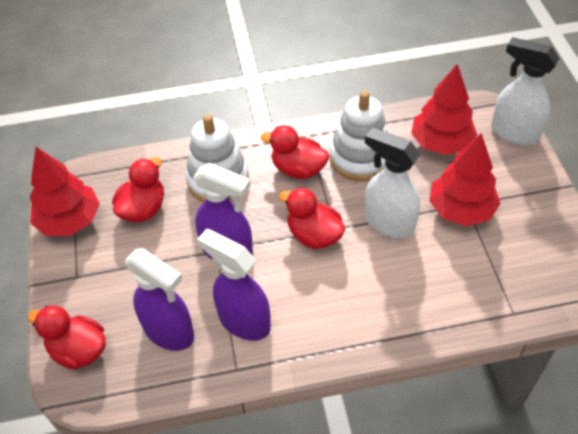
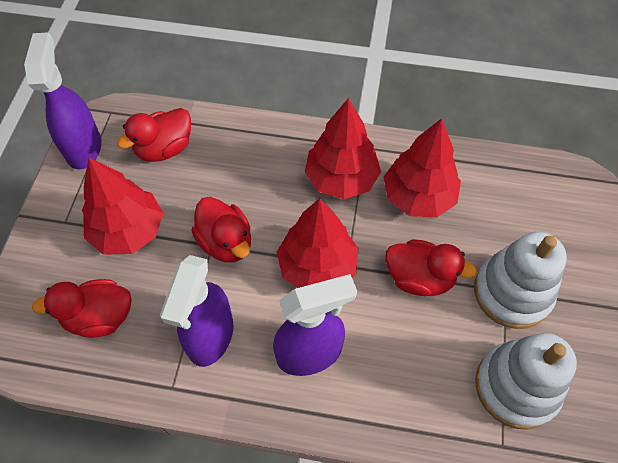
red tree: 3 -> 4
white spray bottle: 2 -> 0

